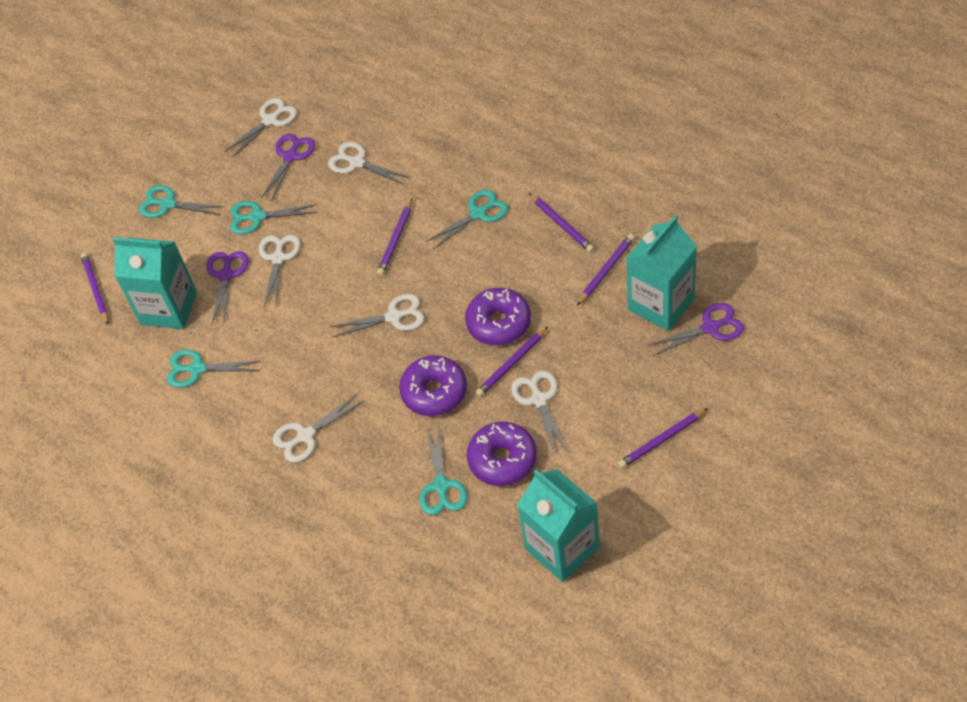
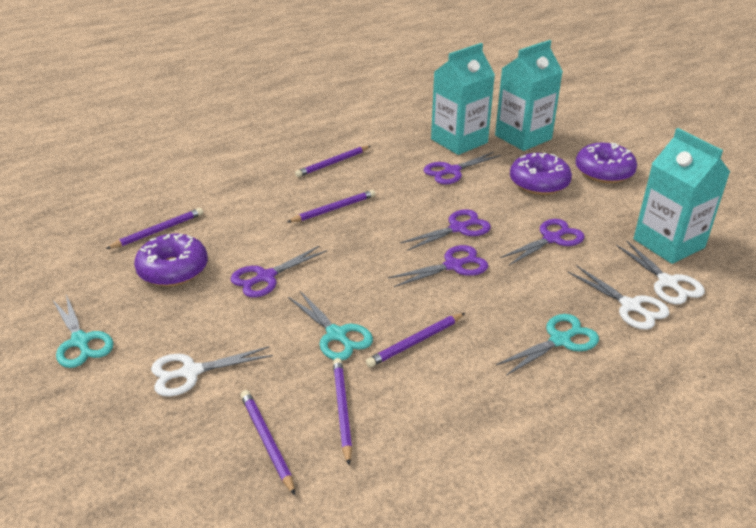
purple scissors: 3 -> 5
turquoise scissors: 5 -> 3
white scissors: 6 -> 3

